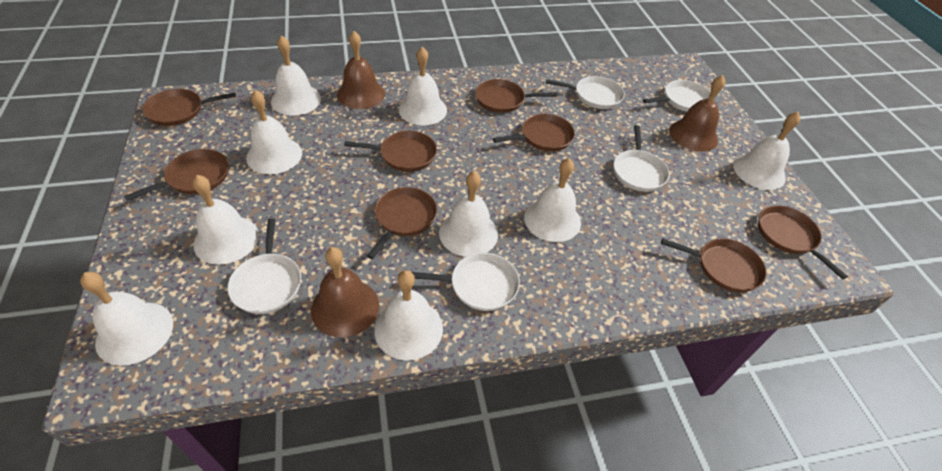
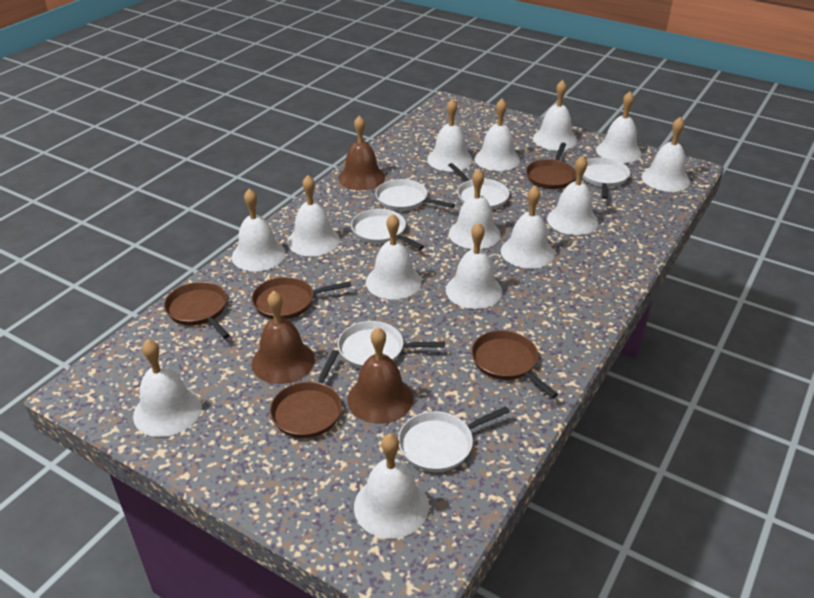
brown pan: 8 -> 5
white bell: 9 -> 14
white pan: 5 -> 6

